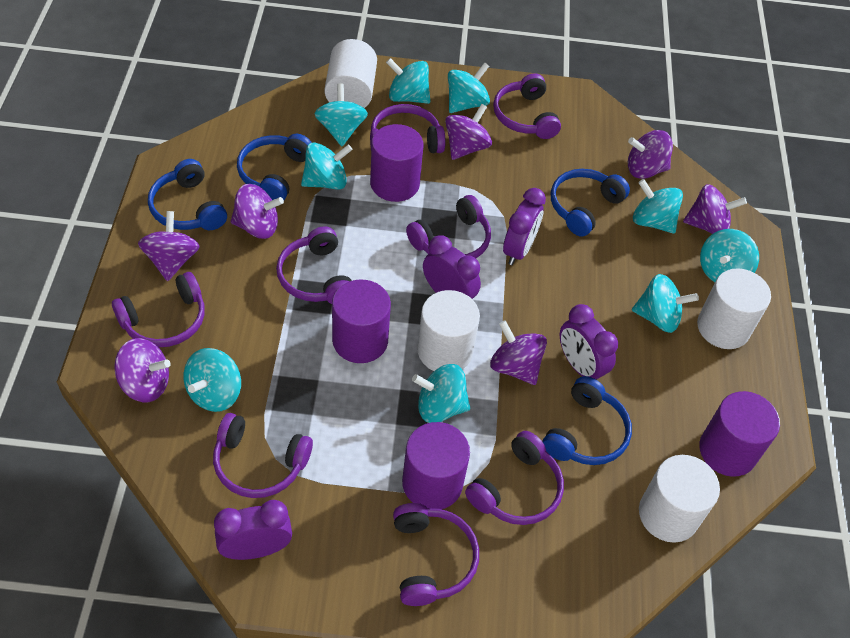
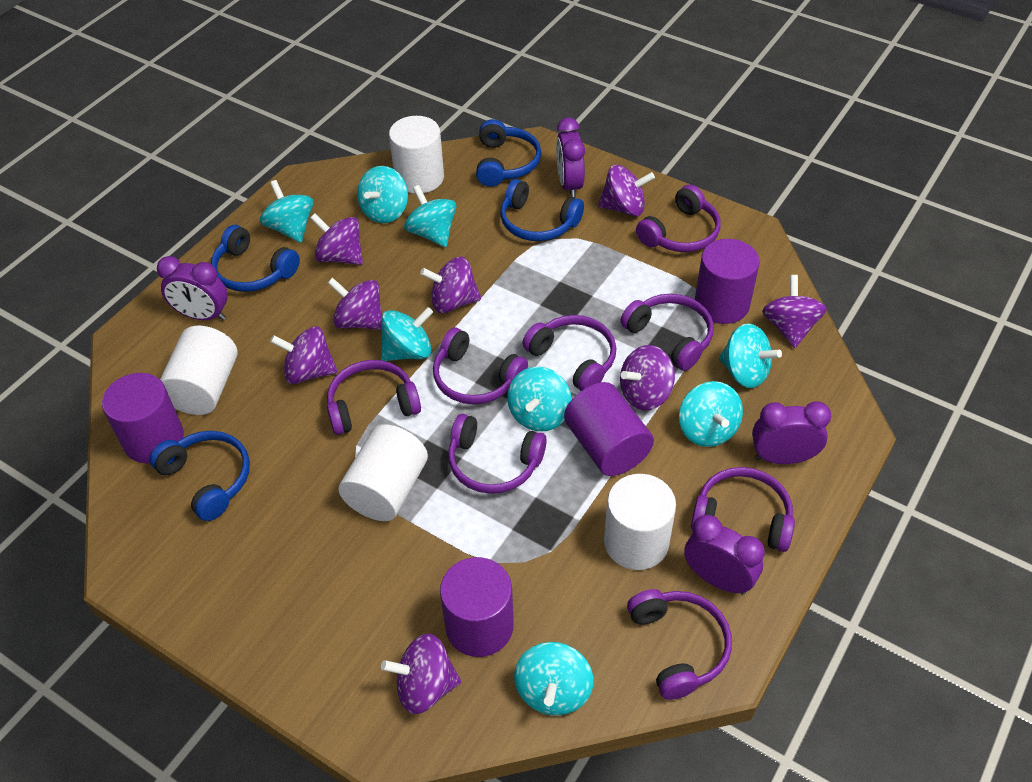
purple spinning top: 7 -> 8
turquoise spinning top: 9 -> 8

